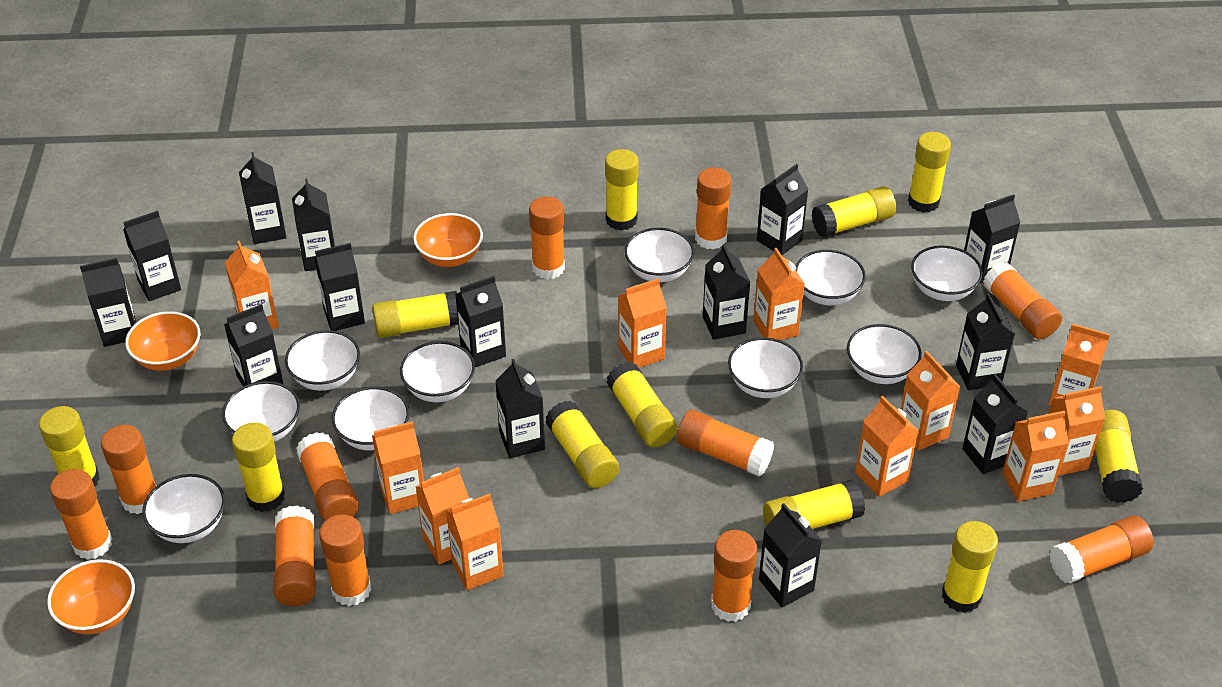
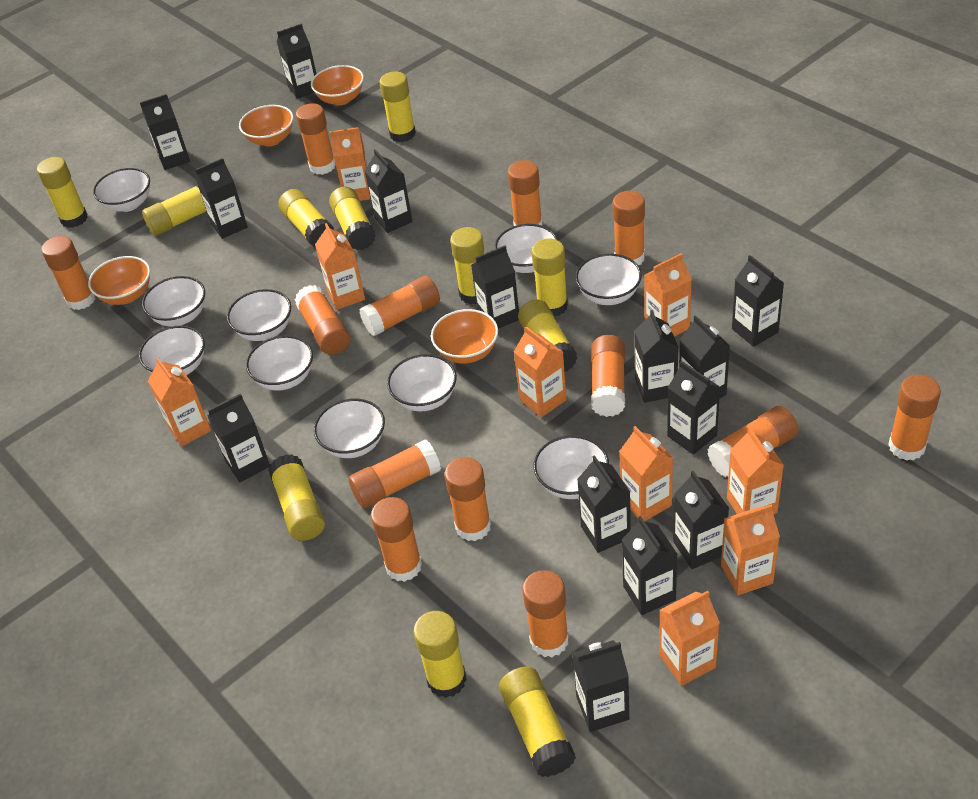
orange bowl: 3 -> 4
orange carton: 11 -> 9
orange glue stick: 11 -> 13

